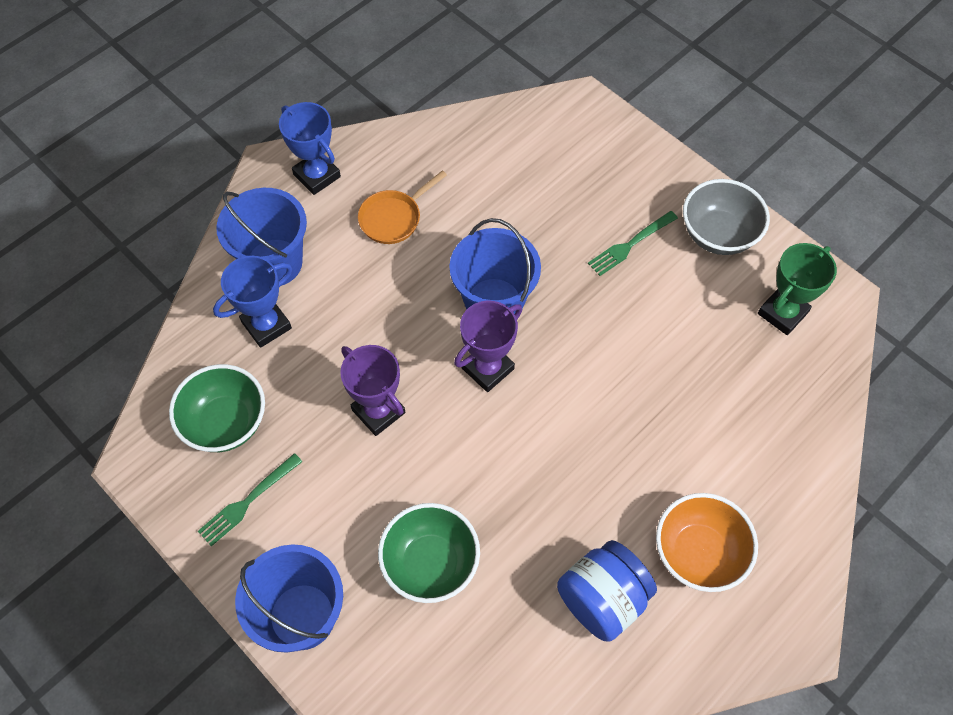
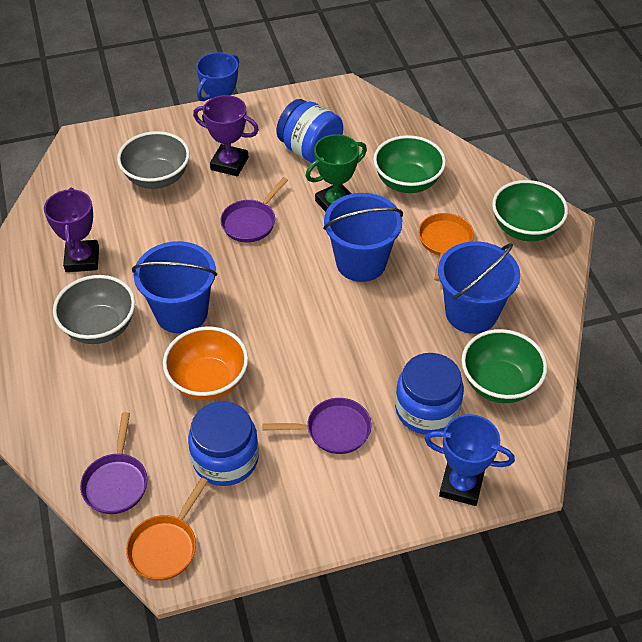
blue jar: 1 -> 3
green bowl: 2 -> 3
green fork: 2 -> 0
grey bowl: 1 -> 2
orange pan: 1 -> 2
purple pan: 0 -> 3

